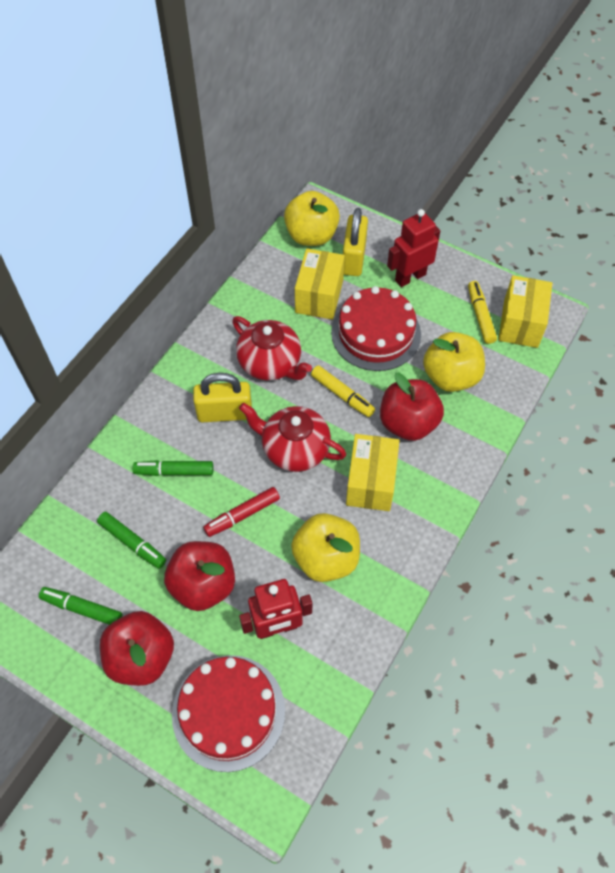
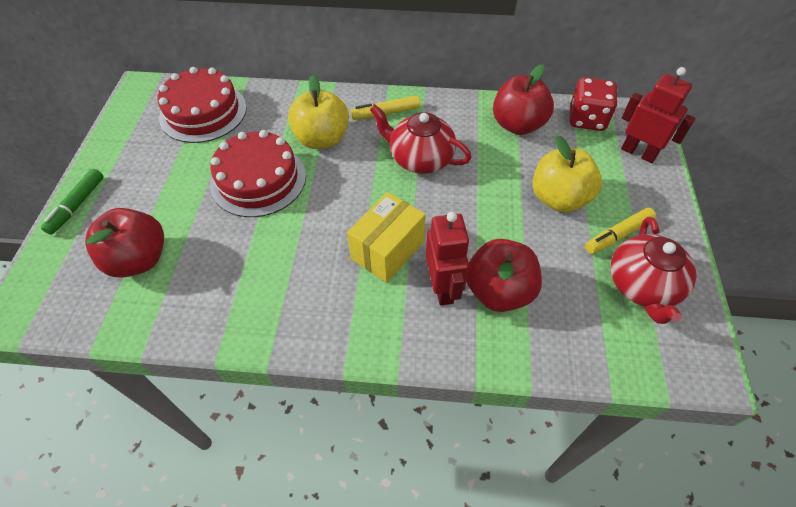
green marker: 3 -> 1
red dice: 0 -> 1
red marker: 1 -> 0
yellow apple: 3 -> 2
yellow box: 3 -> 1
yellow padlock: 2 -> 0

